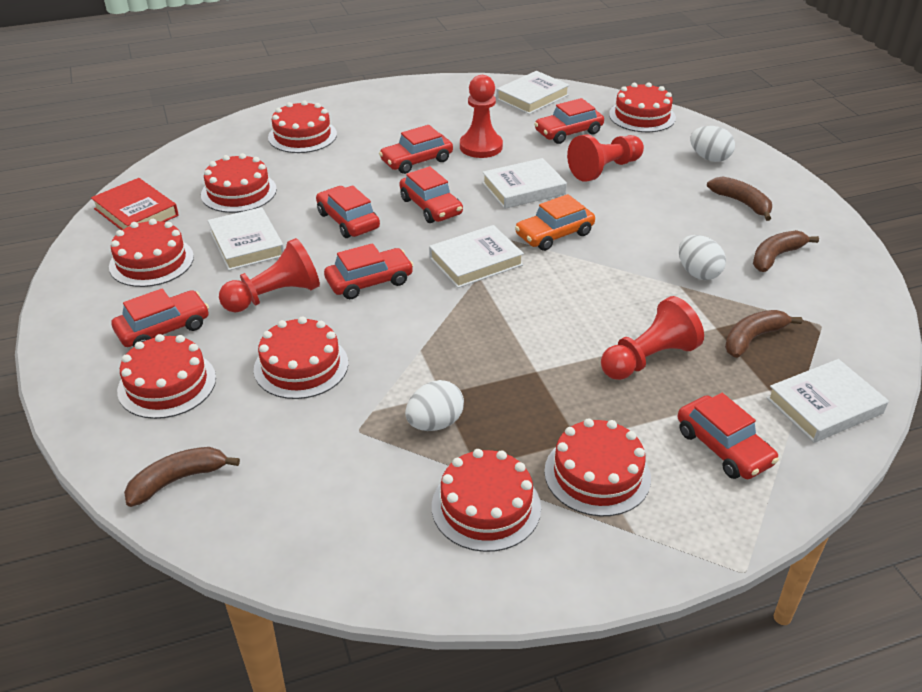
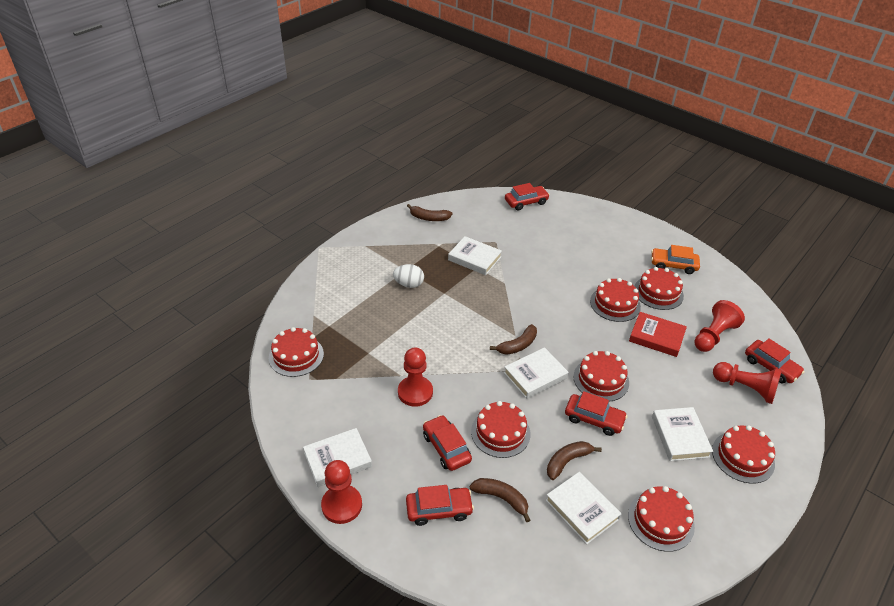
red cake: 8 -> 7
red car: 7 -> 5
white egg: 3 -> 1

